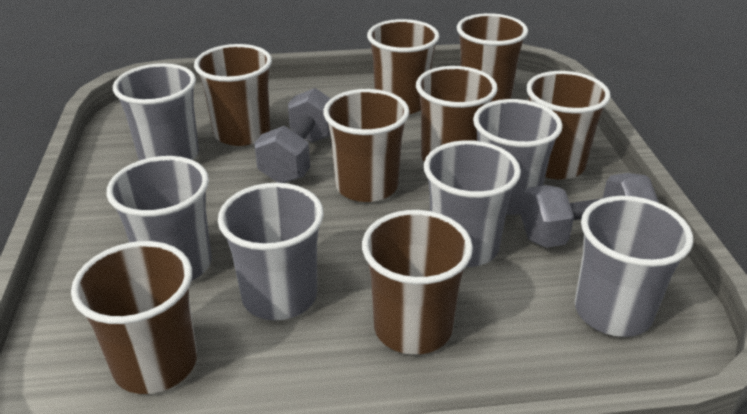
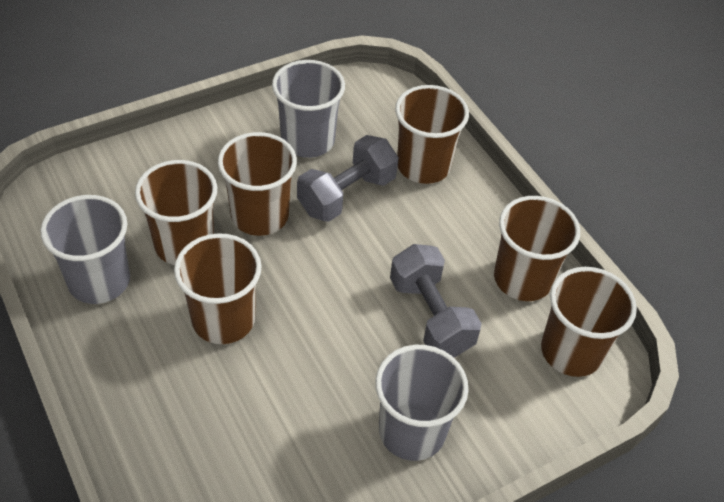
brown cup: 8 -> 6
grey cup: 6 -> 3

